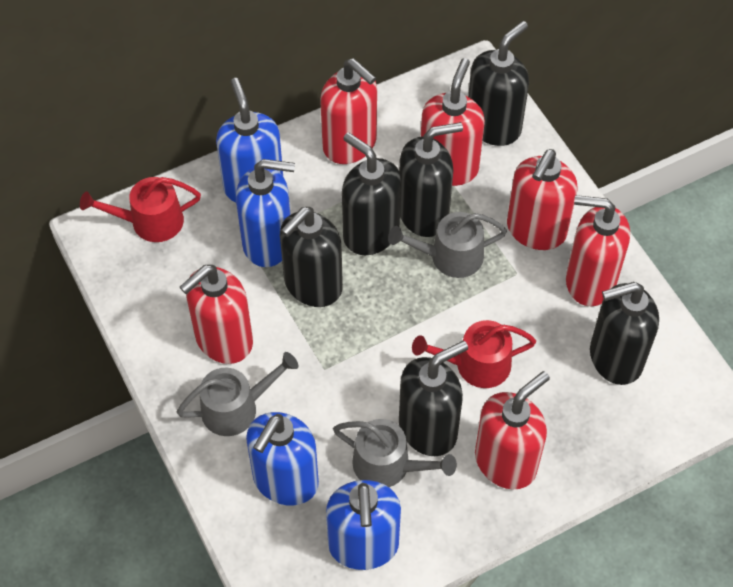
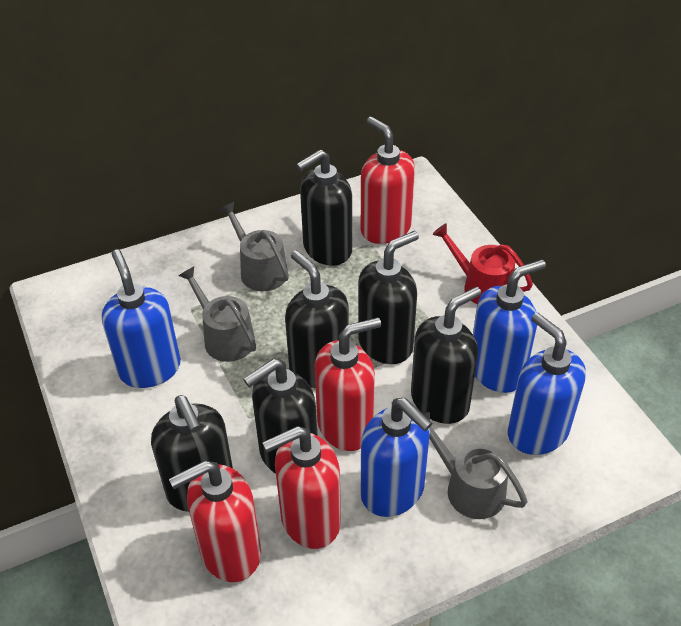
red soap dispenser: 6 -> 4
red watering can: 2 -> 1

